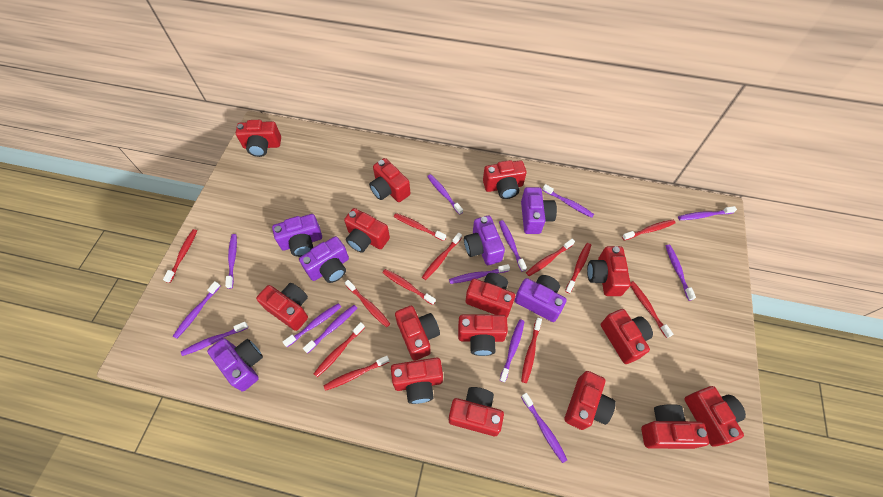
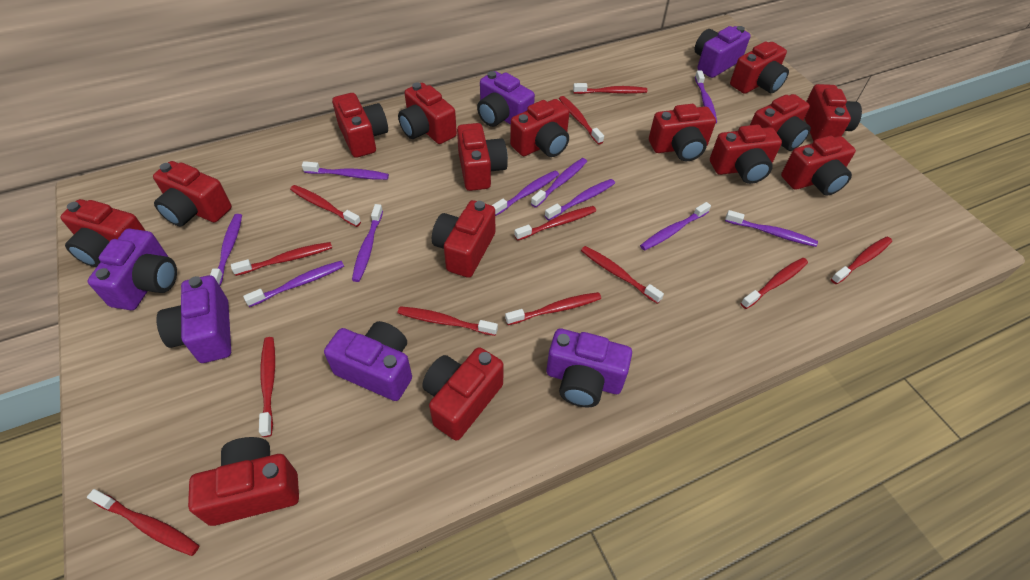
purple toothbrush: 13 -> 10

